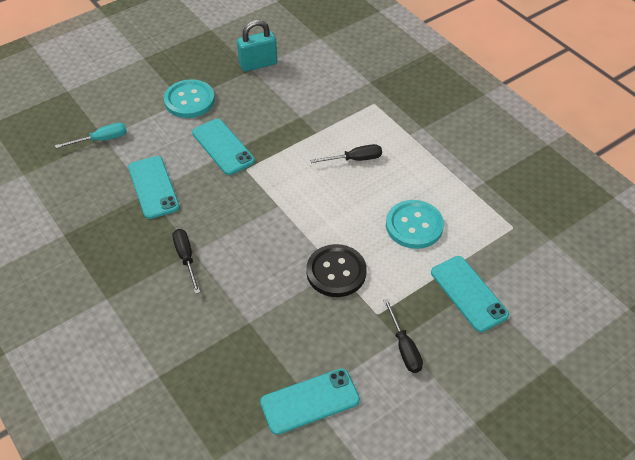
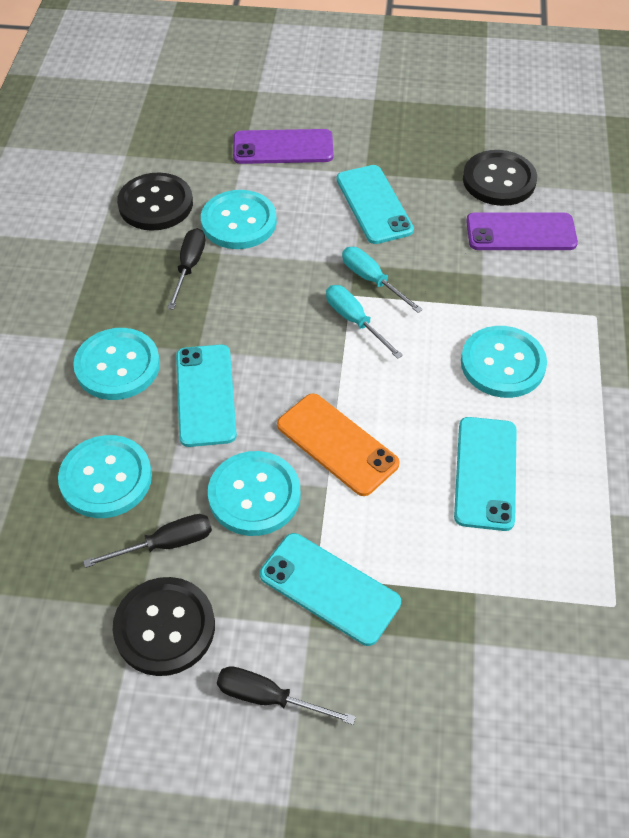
black button: 1 -> 3
orange phone: 0 -> 1
purple phone: 0 -> 2
turquoise button: 2 -> 5
turquoise padlock: 1 -> 0
turquoise screwdriver: 1 -> 2

